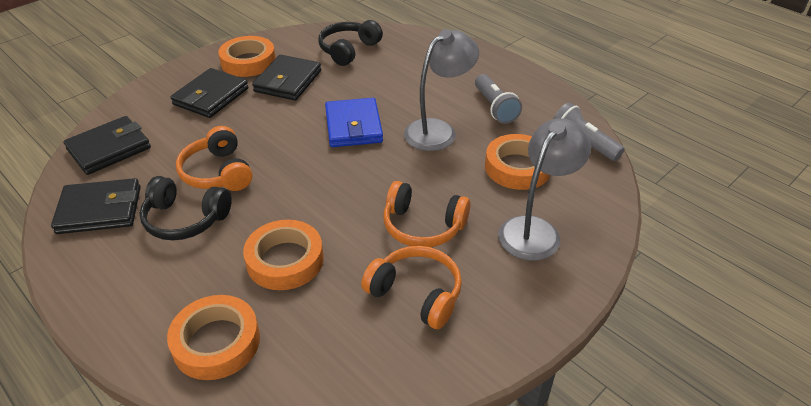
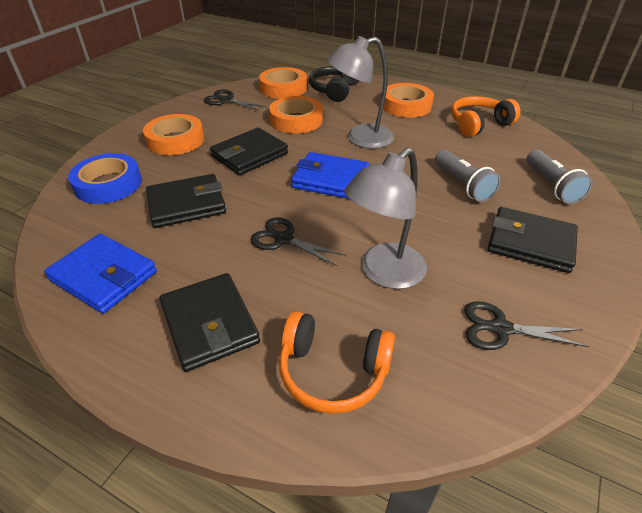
black headphones: 2 -> 1
black scissors: 0 -> 3
blue tape: 0 -> 1
blue wallet: 1 -> 2
orange headphones: 3 -> 2

